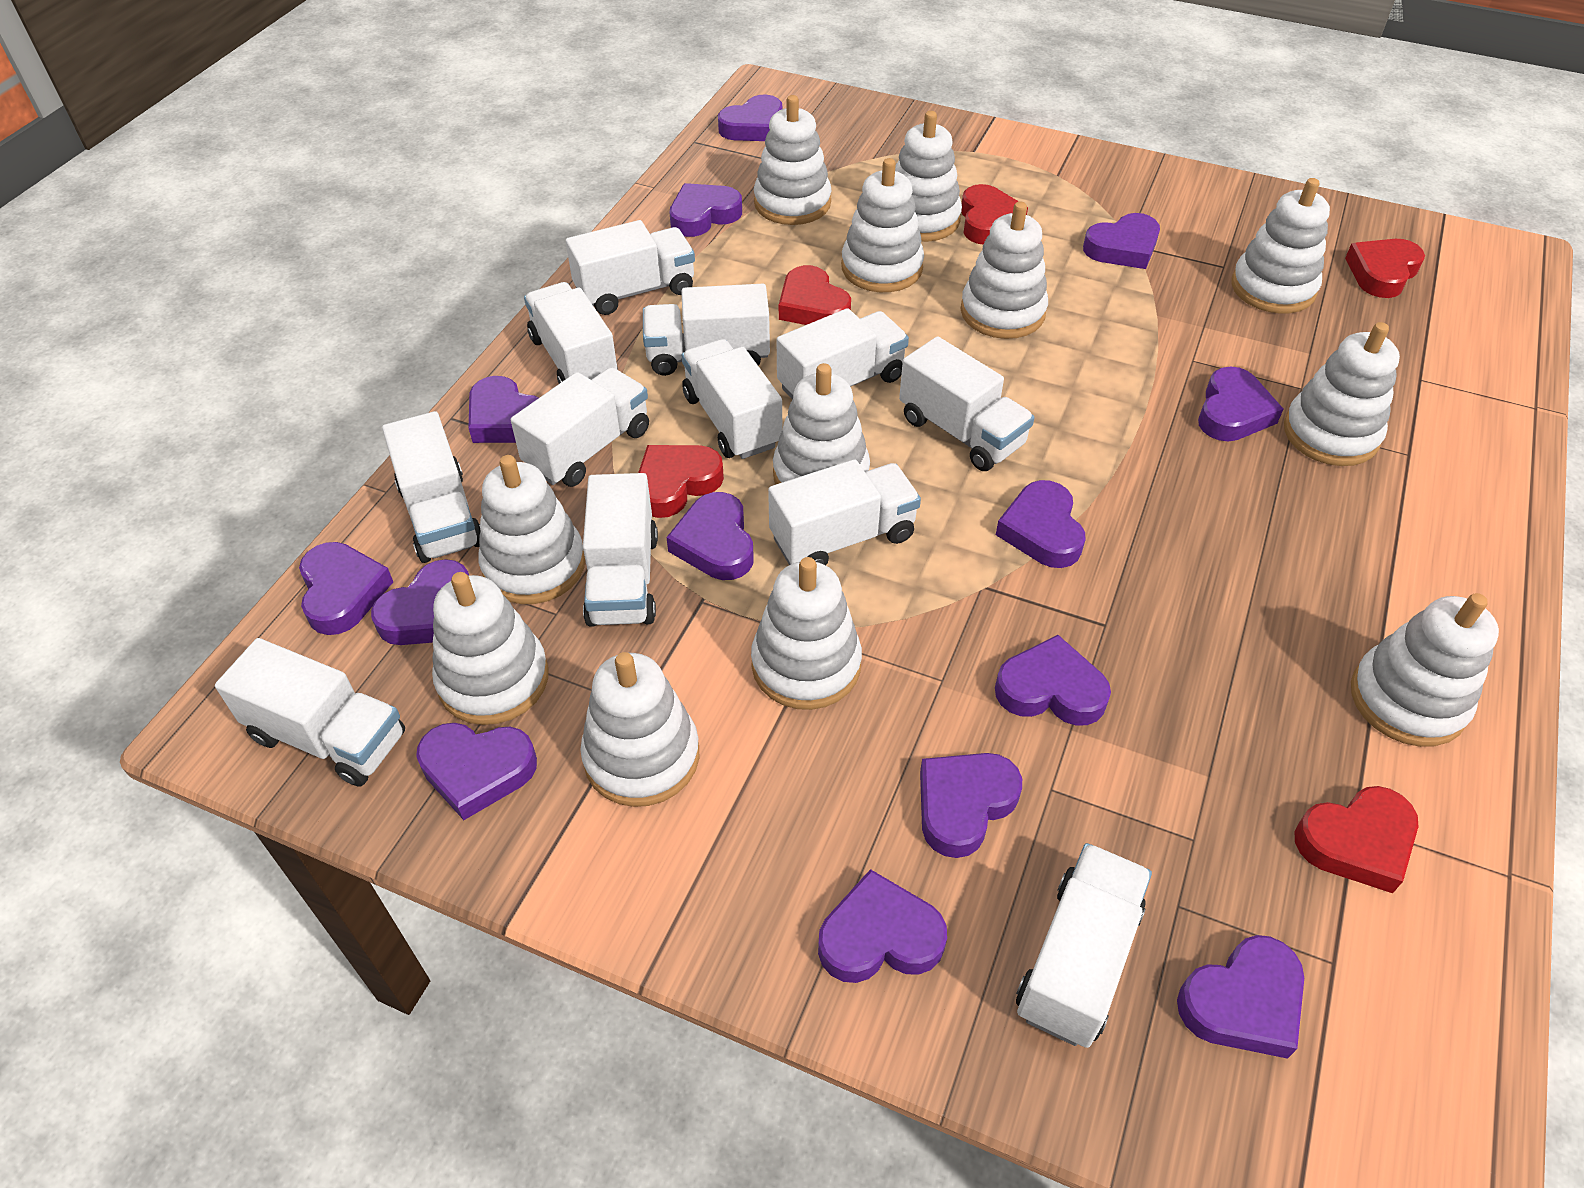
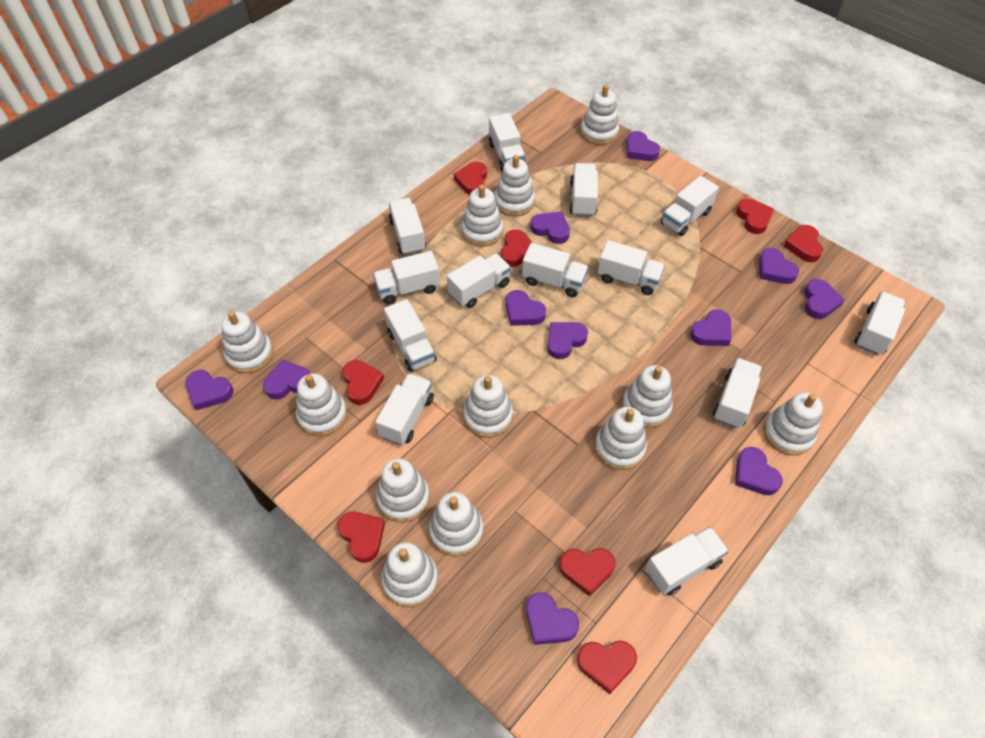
purple heart: 14 -> 11
red heart: 5 -> 8
white truck: 12 -> 13

